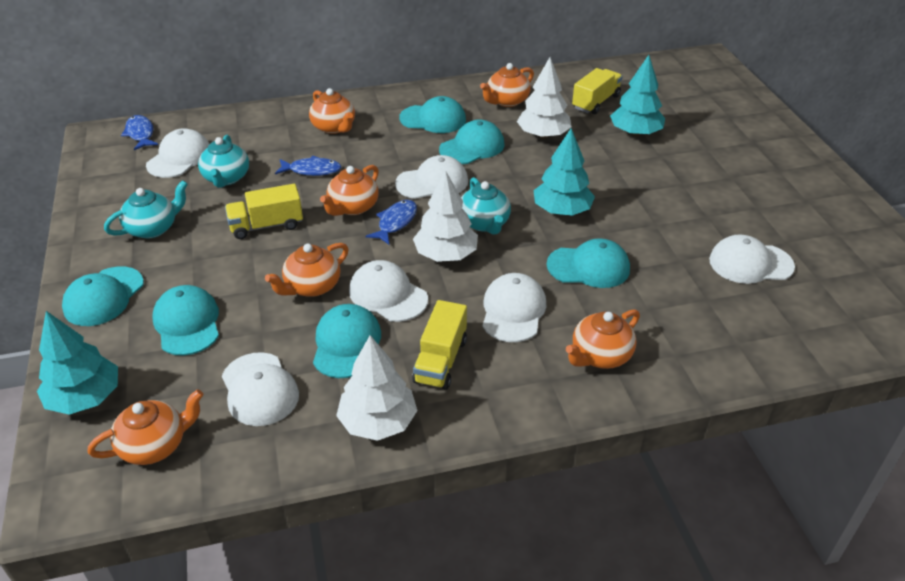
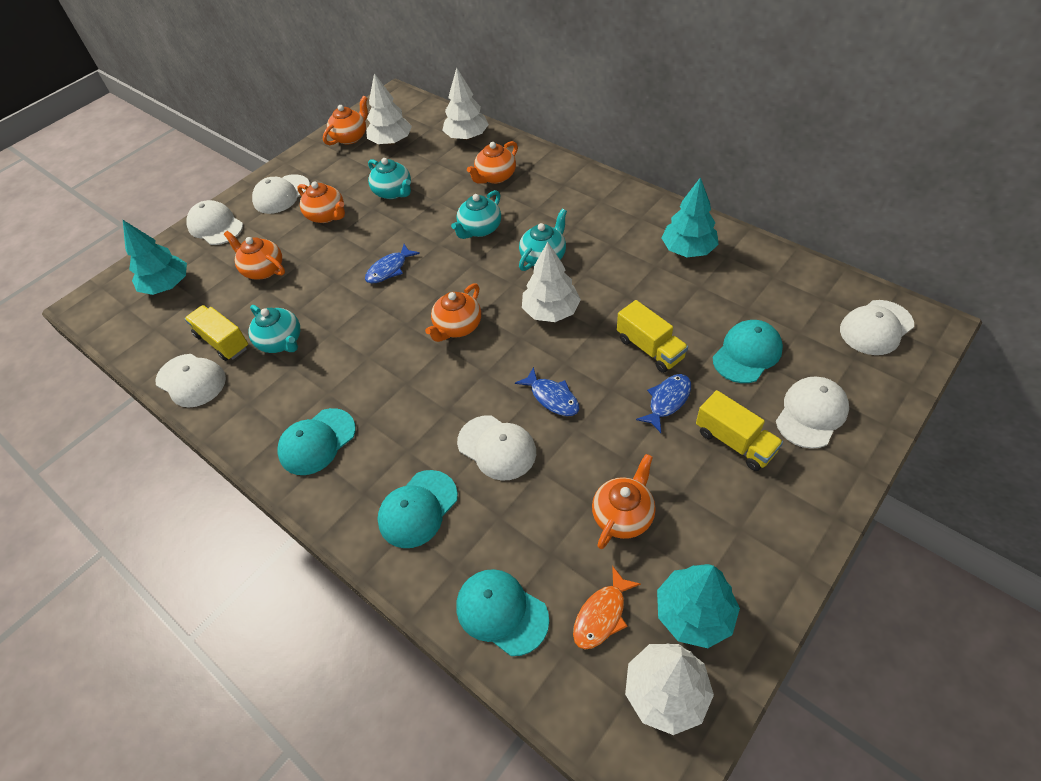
orange fish: 0 -> 1
turquoise cap: 6 -> 4
turquoise teapot: 3 -> 4
white tree: 3 -> 4

